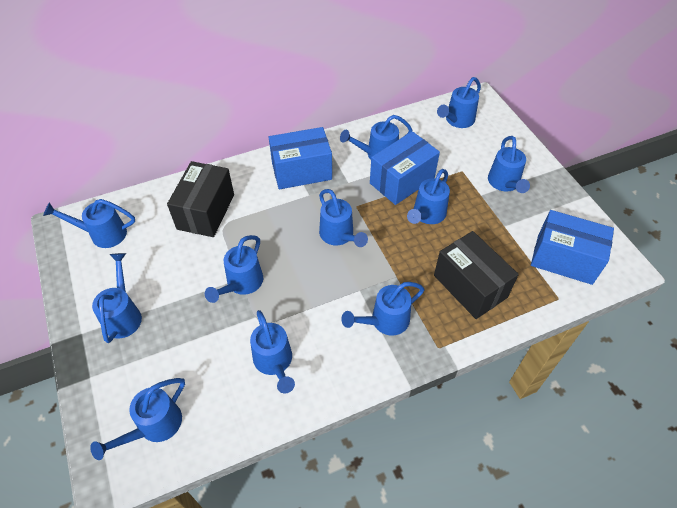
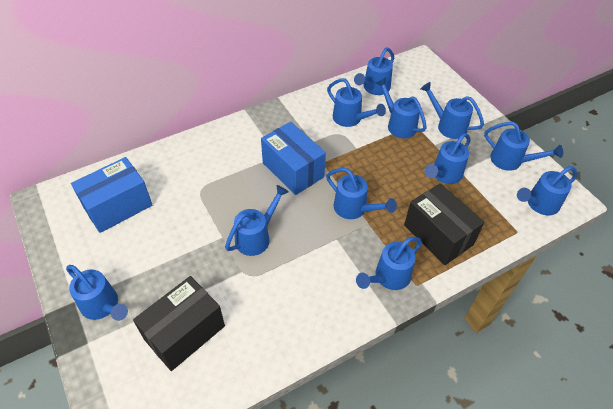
blue box: 3 -> 2

